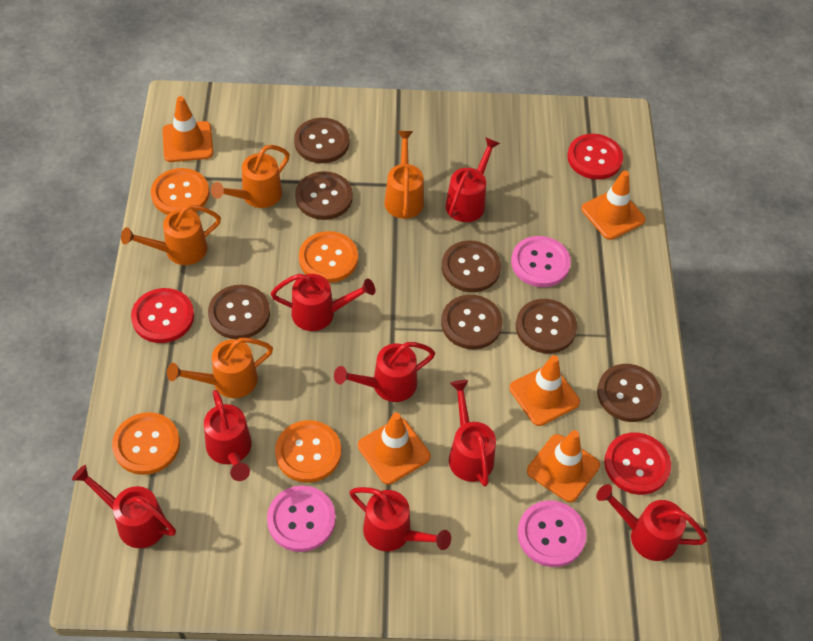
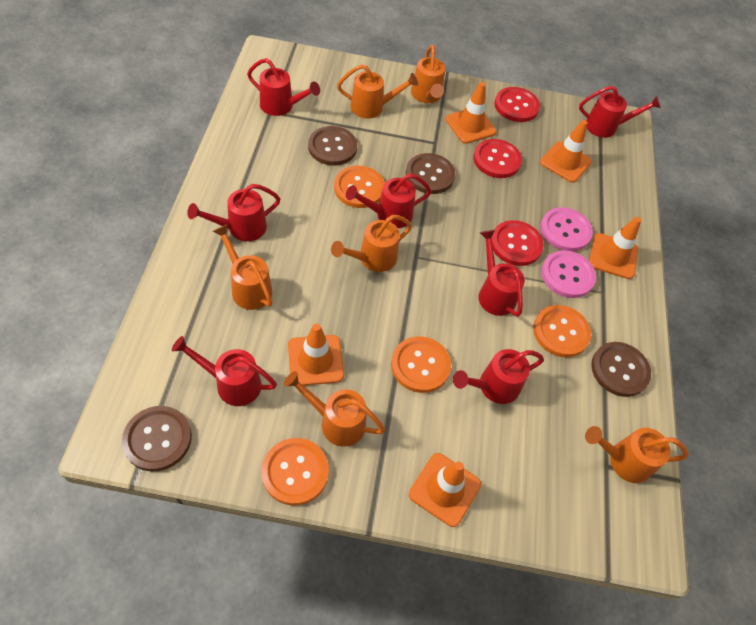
brown button: 7 -> 4
orange watering can: 4 -> 6
pink button: 3 -> 2
red watering can: 8 -> 7

